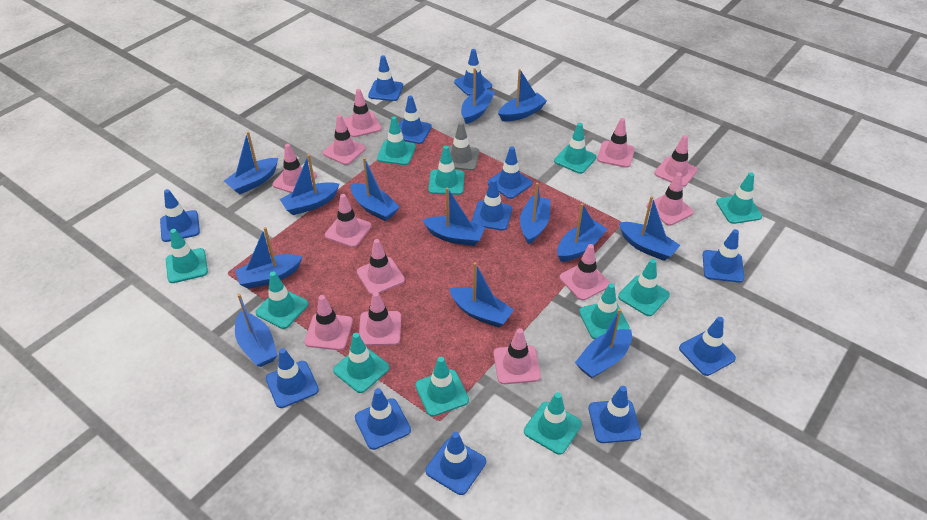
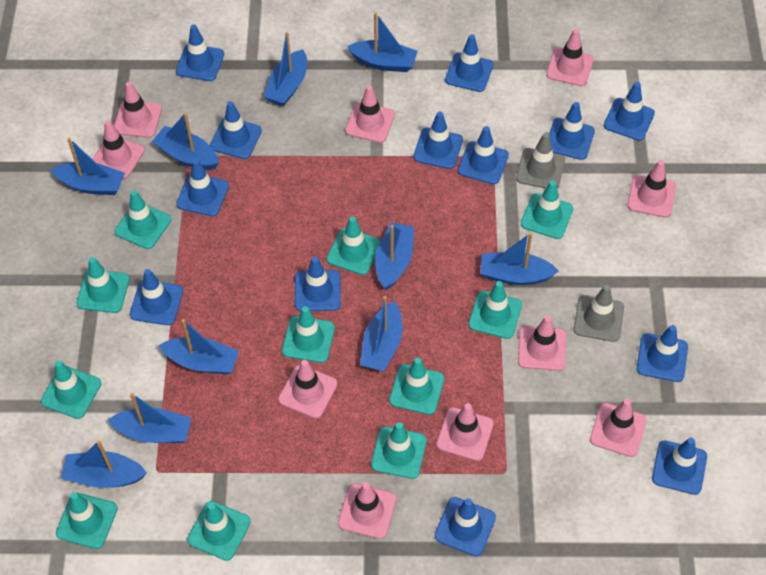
blue boat: 13 -> 10
blue traffic cone: 12 -> 13
grey traffic cone: 1 -> 2
pink traffic cone: 12 -> 10

